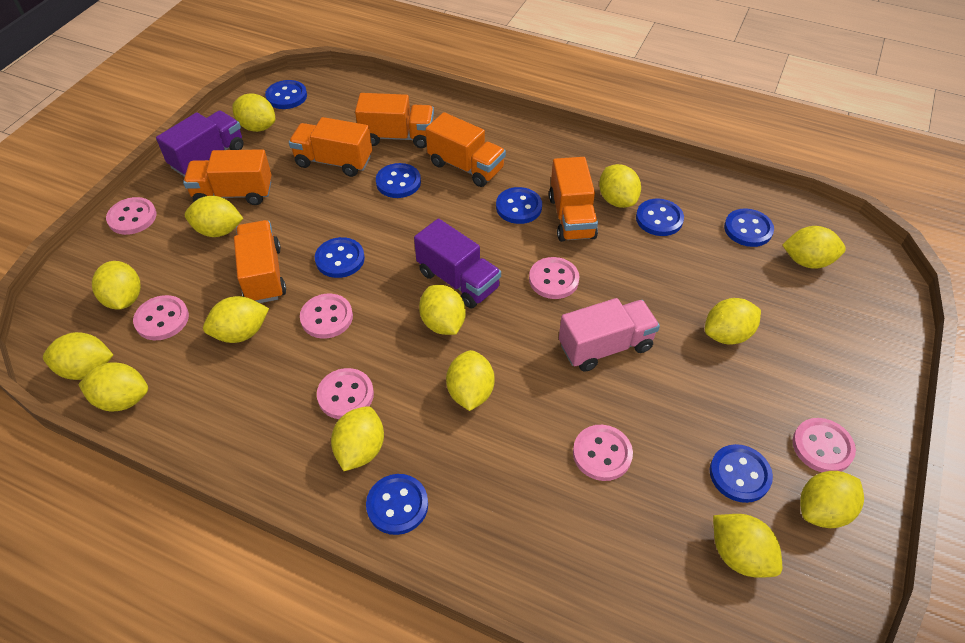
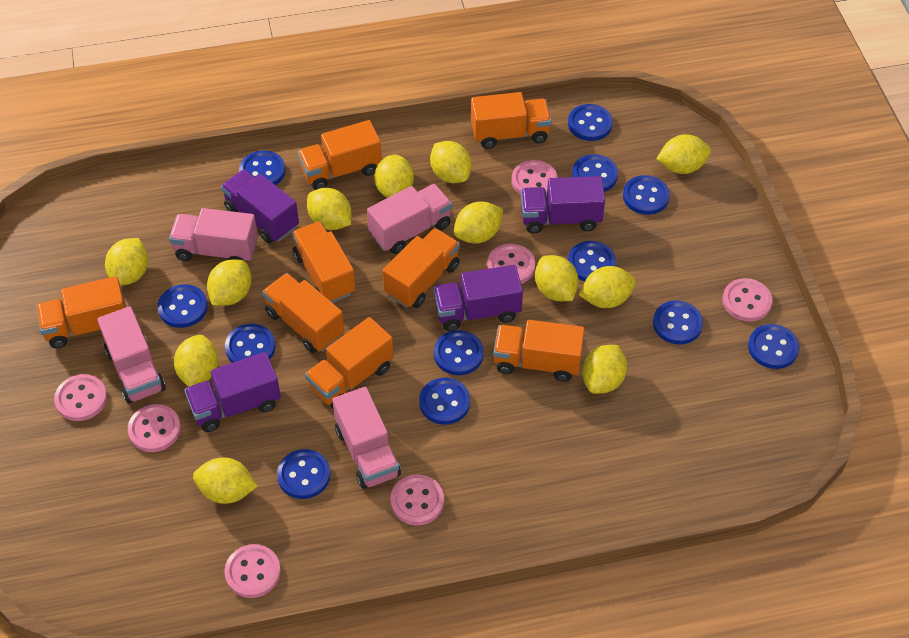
blue button: 8 -> 12
orange truck: 6 -> 8
pink truck: 1 -> 4
purple truck: 2 -> 4
yellow lemon: 14 -> 12

